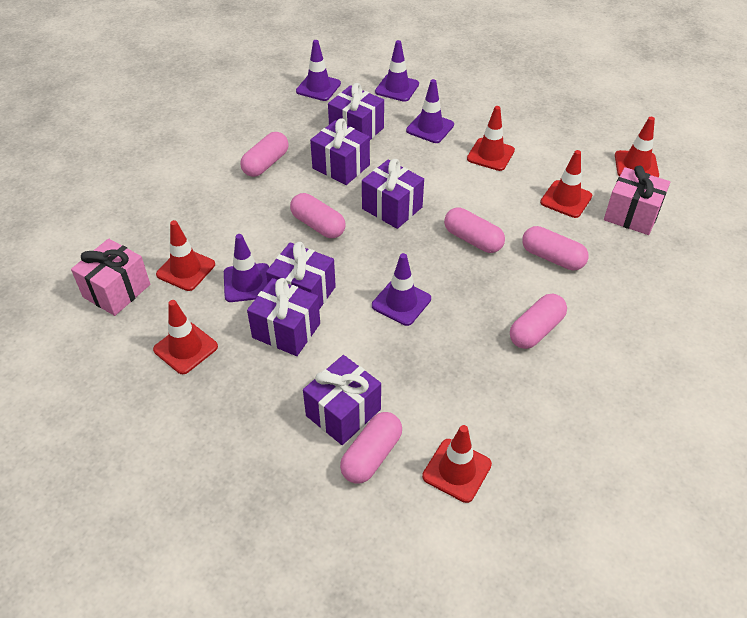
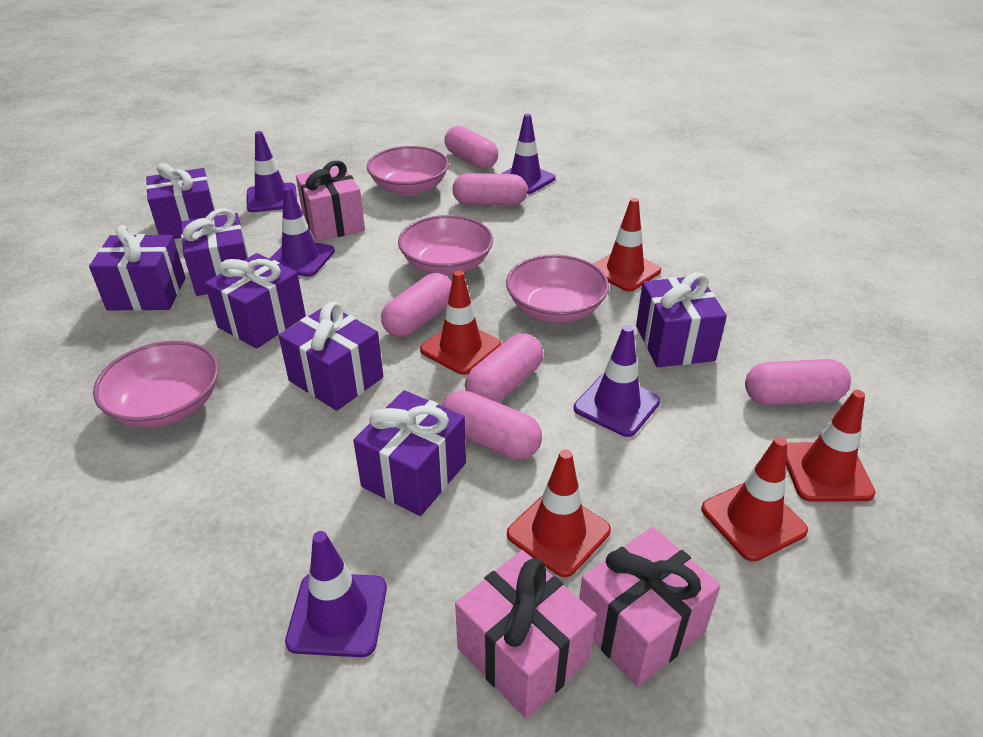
pink bowl: 0 -> 4
pink gift: 2 -> 3
purple gift: 6 -> 7
red traffic cone: 6 -> 5

